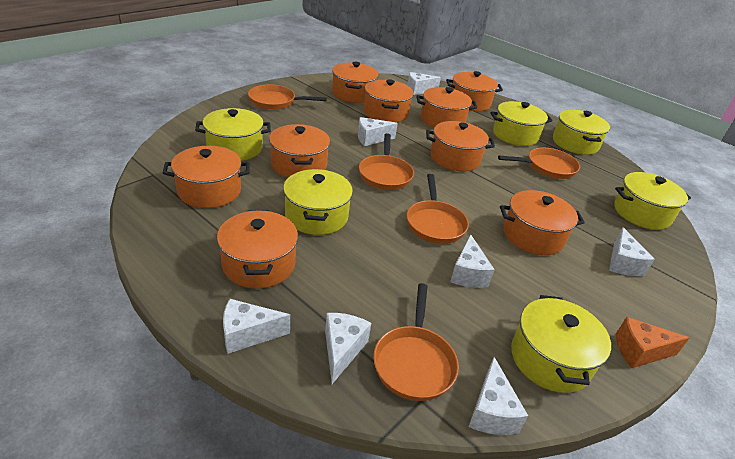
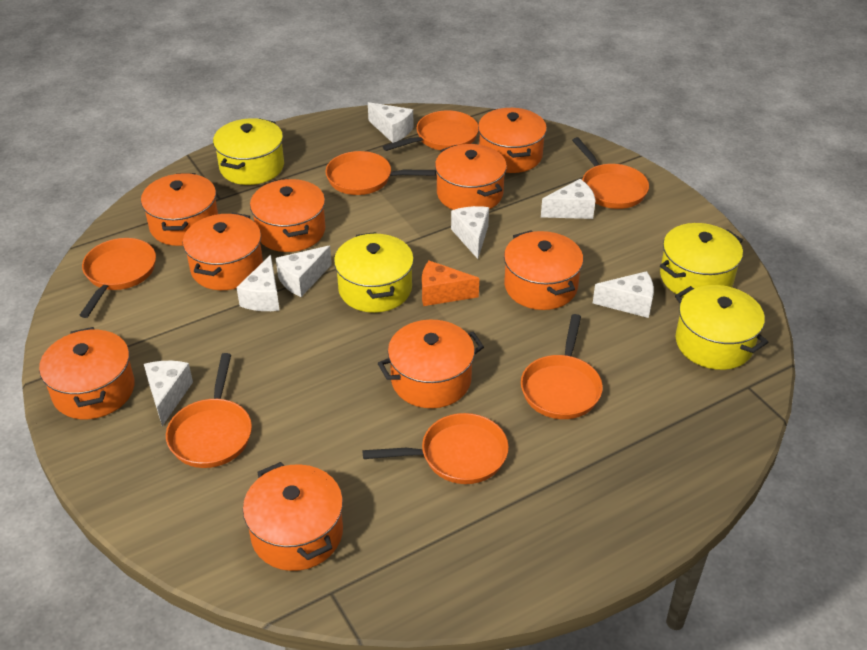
orange pan: 5 -> 7
yellow pot: 6 -> 4

